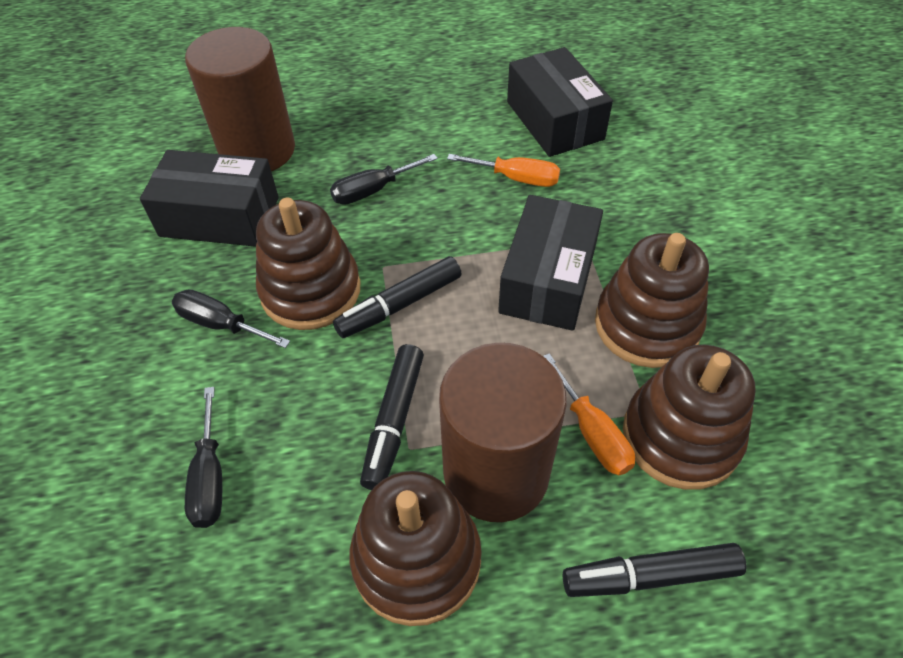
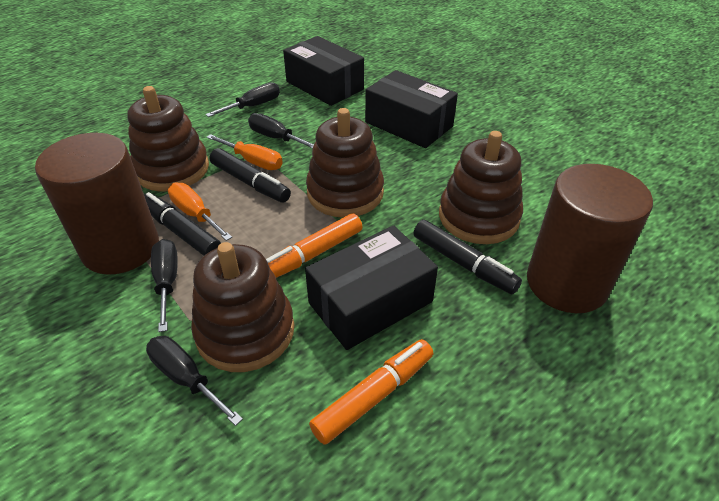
black screwdriver: 3 -> 4
orange marker: 0 -> 2

